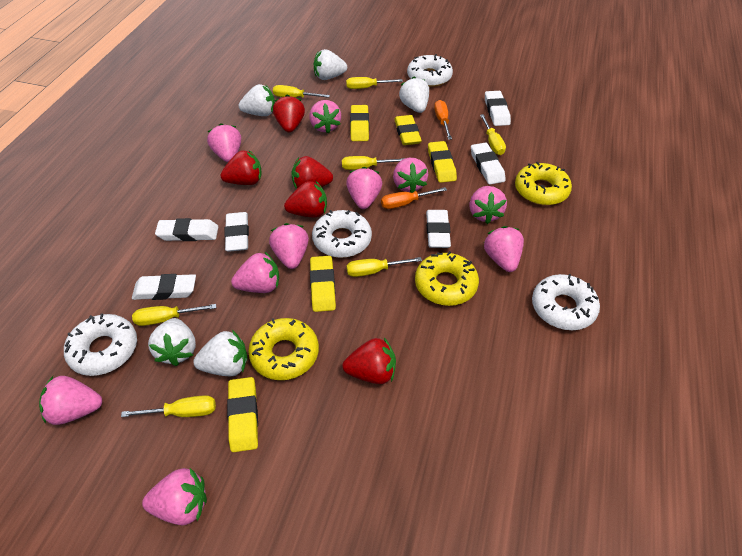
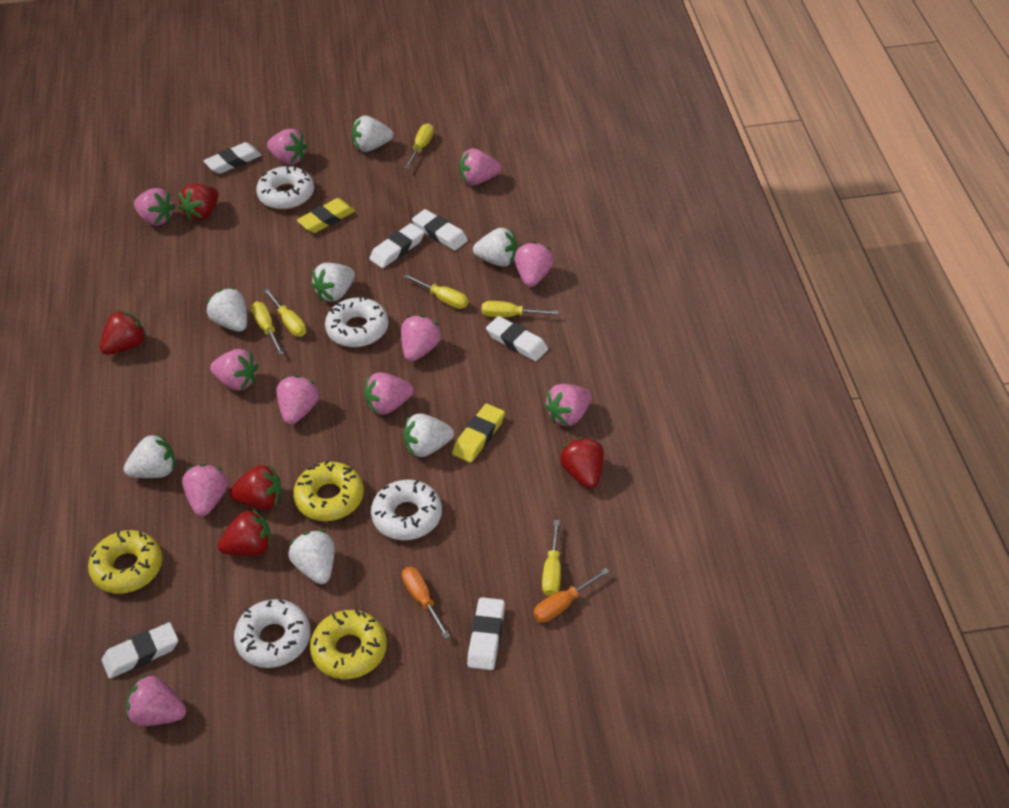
pink strawberry: 10 -> 11
white strawberry: 5 -> 7
yellow eraser: 5 -> 2
yellow screwdriver: 7 -> 6

